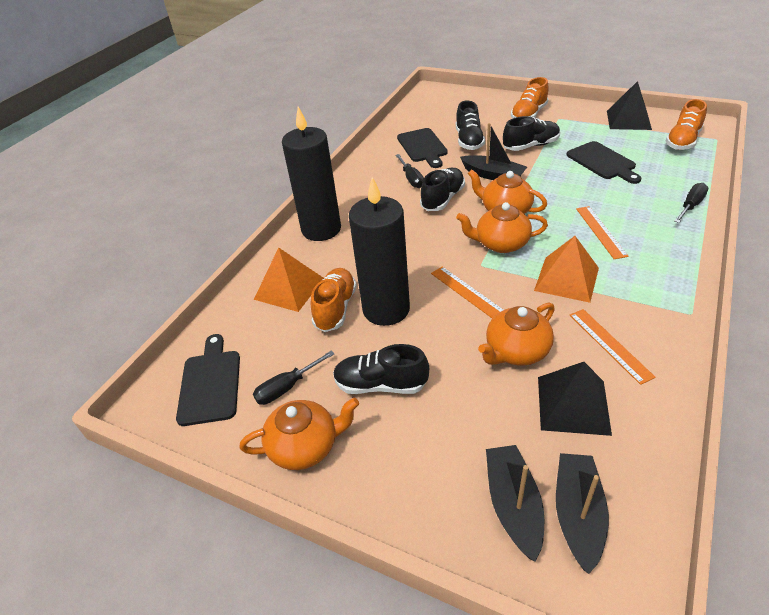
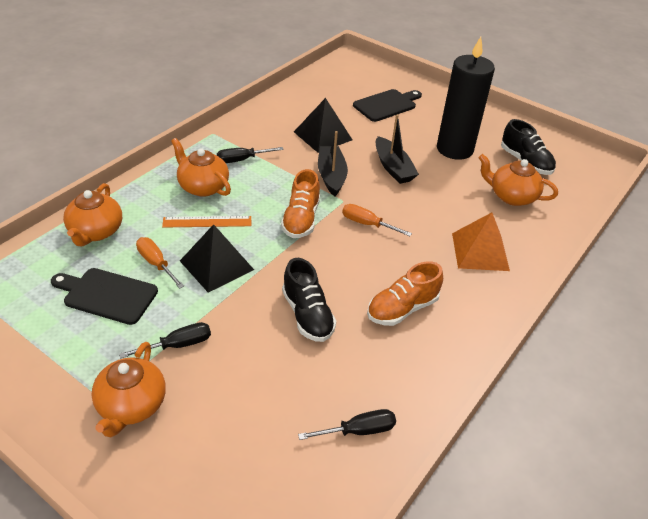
black boat: 3 -> 2
black candle: 2 -> 1
black cutting board: 3 -> 2
black shoe: 4 -> 2
orange pyramid: 2 -> 1
orange ruler: 3 -> 1
orange screwdriver: 0 -> 2
orange shoe: 3 -> 2

